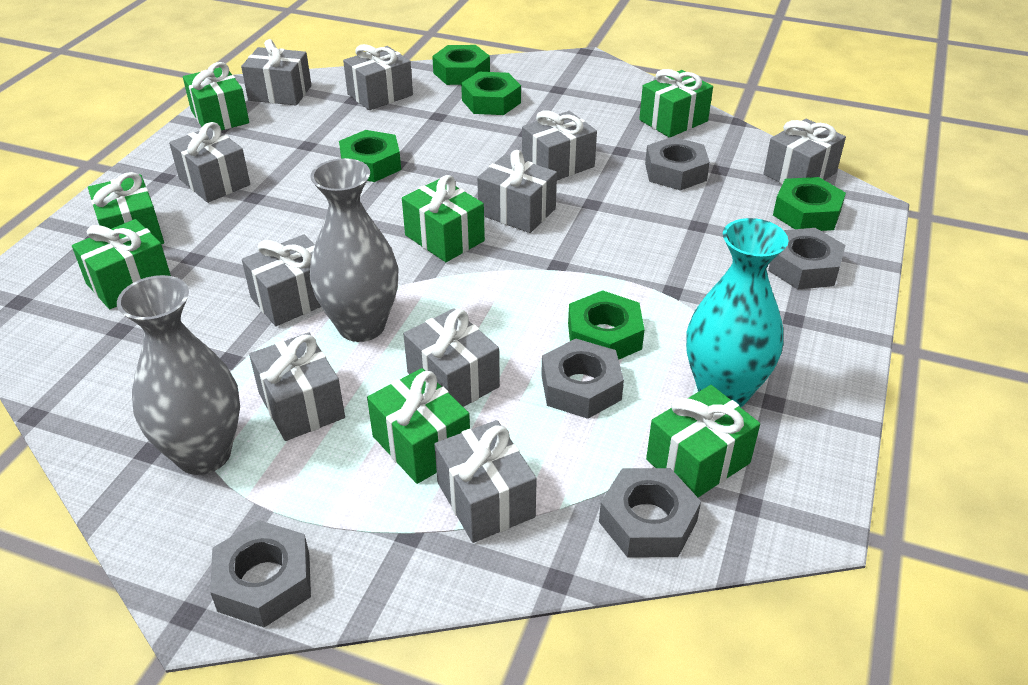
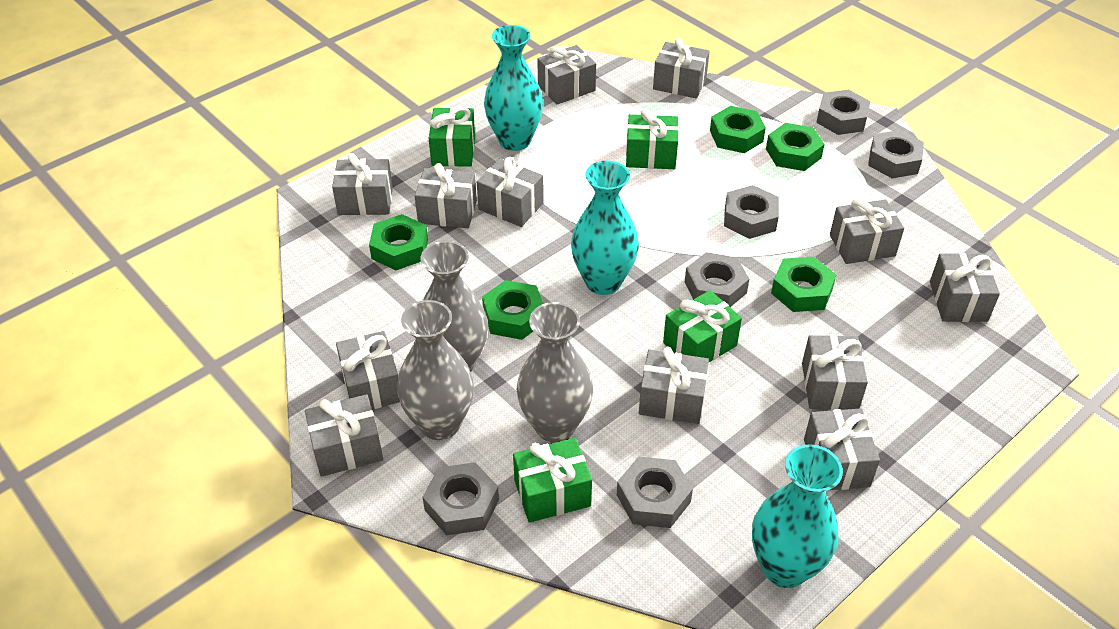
green gift: 7 -> 4
grey gift: 10 -> 12
grey nut: 5 -> 6
grey vase: 2 -> 3
turquoise vase: 1 -> 3

